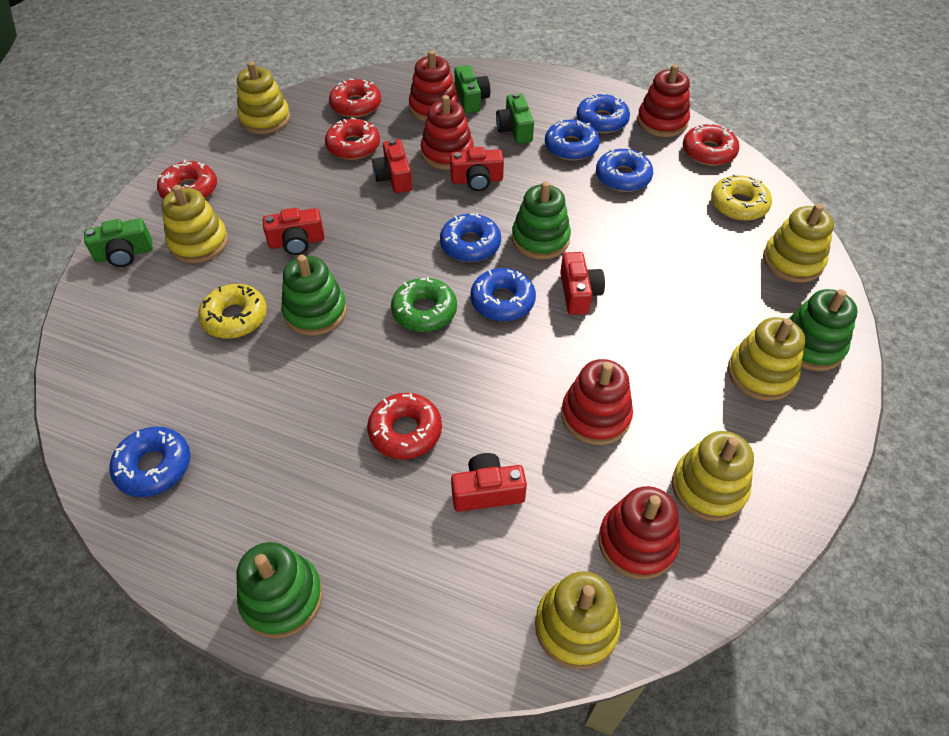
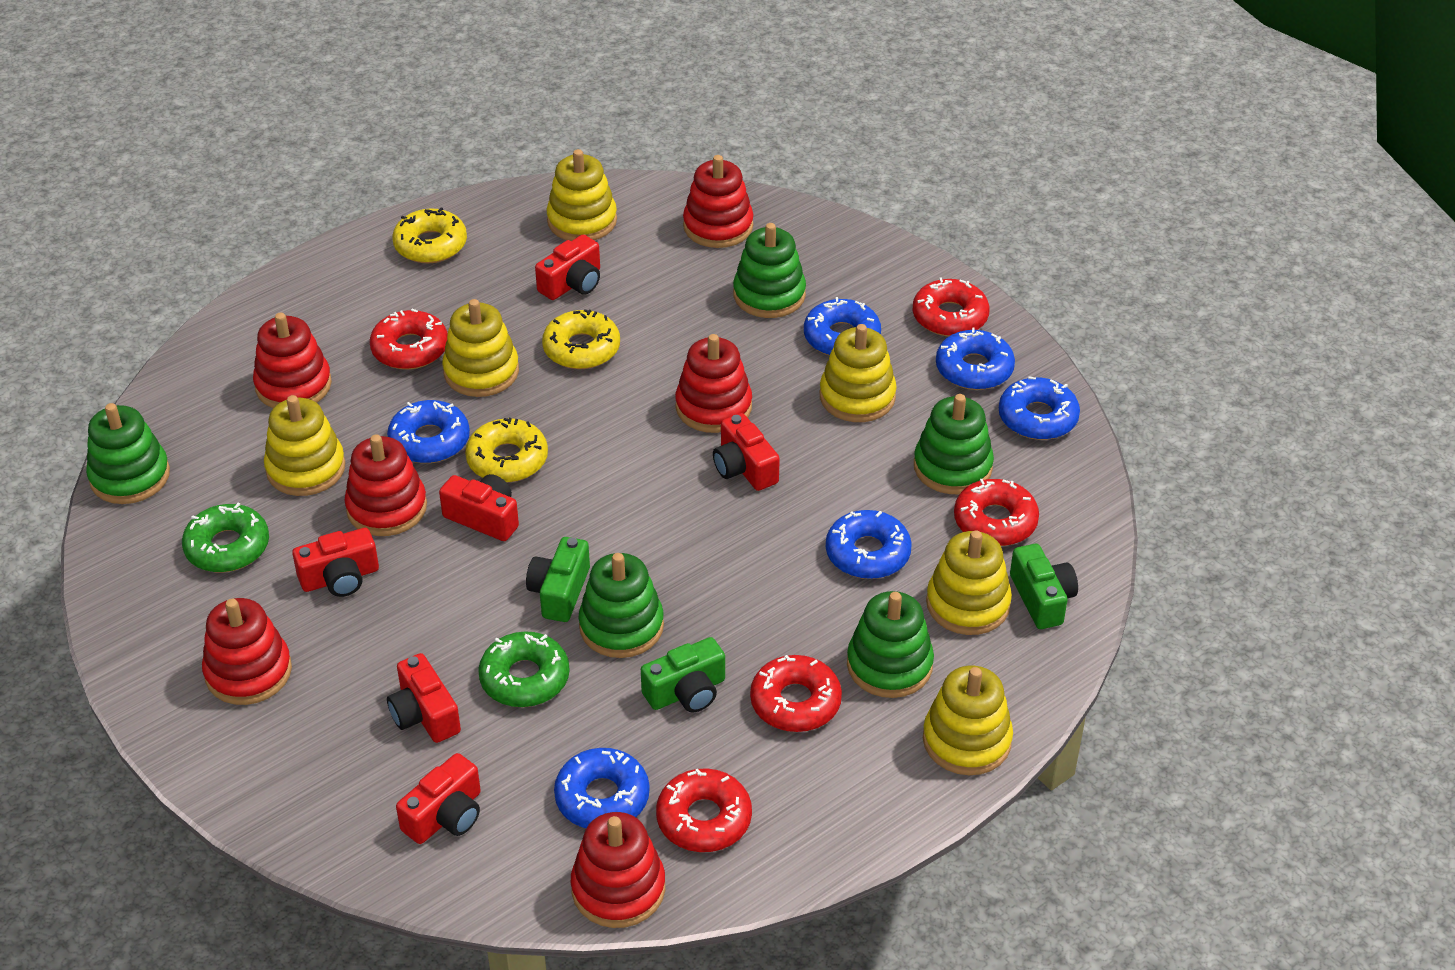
green donut: 1 -> 2
green stacking toy: 4 -> 5
red camera: 5 -> 6
red stacking toy: 5 -> 6
yellow donut: 2 -> 3

